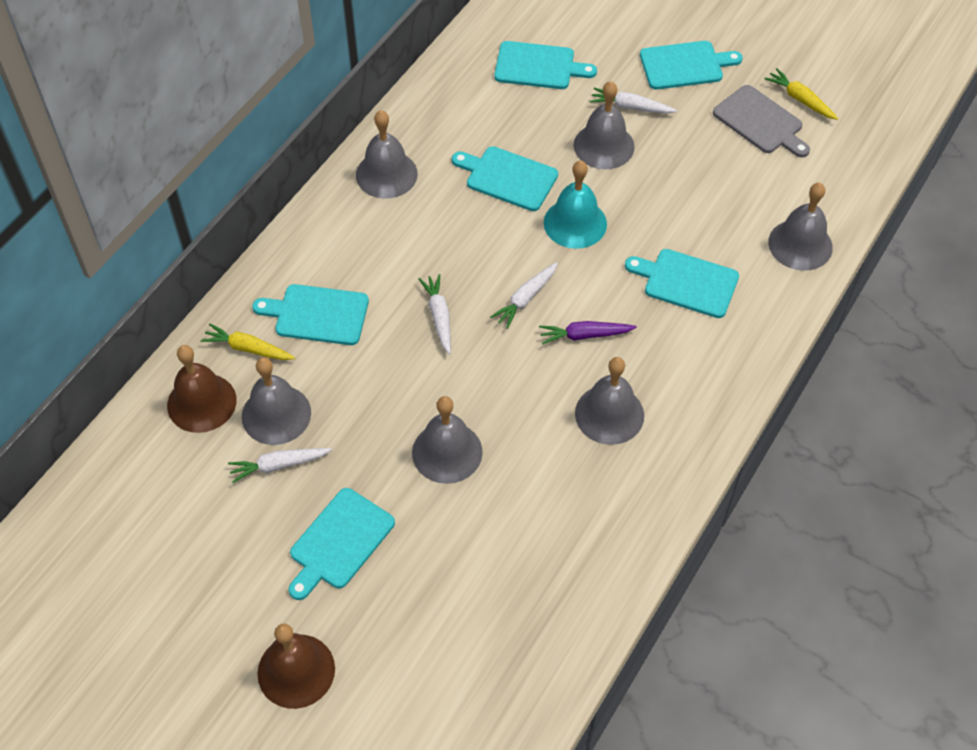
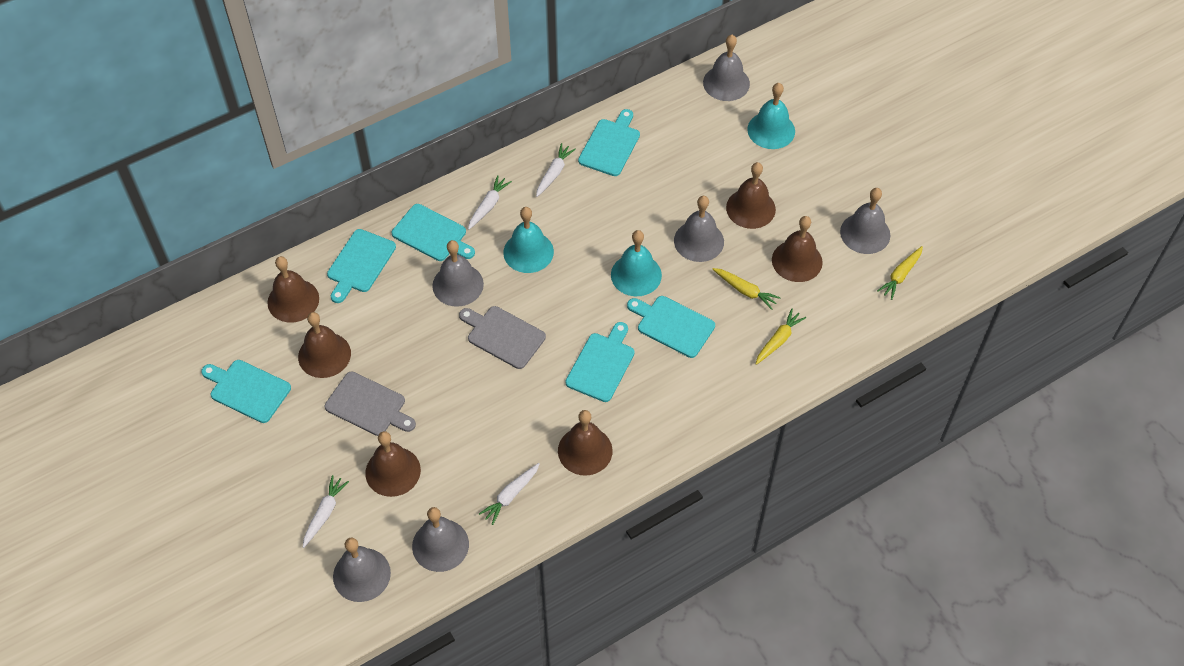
brown bell: 2 -> 6
grey cutting board: 1 -> 2
purple carrot: 1 -> 0
turquoise bell: 1 -> 3
yellow carrot: 2 -> 3

